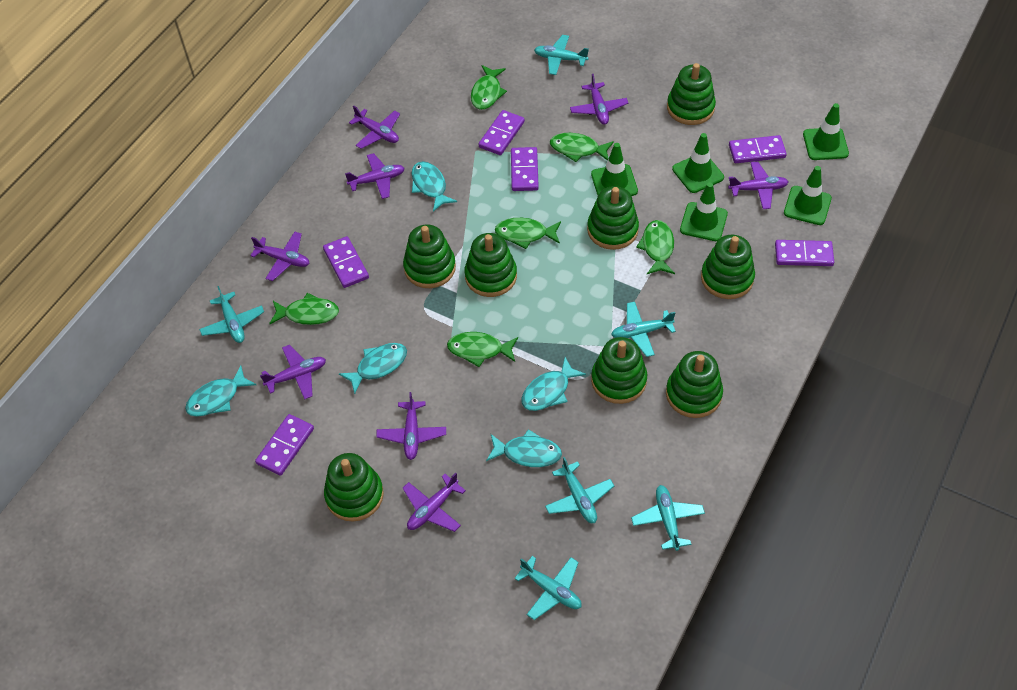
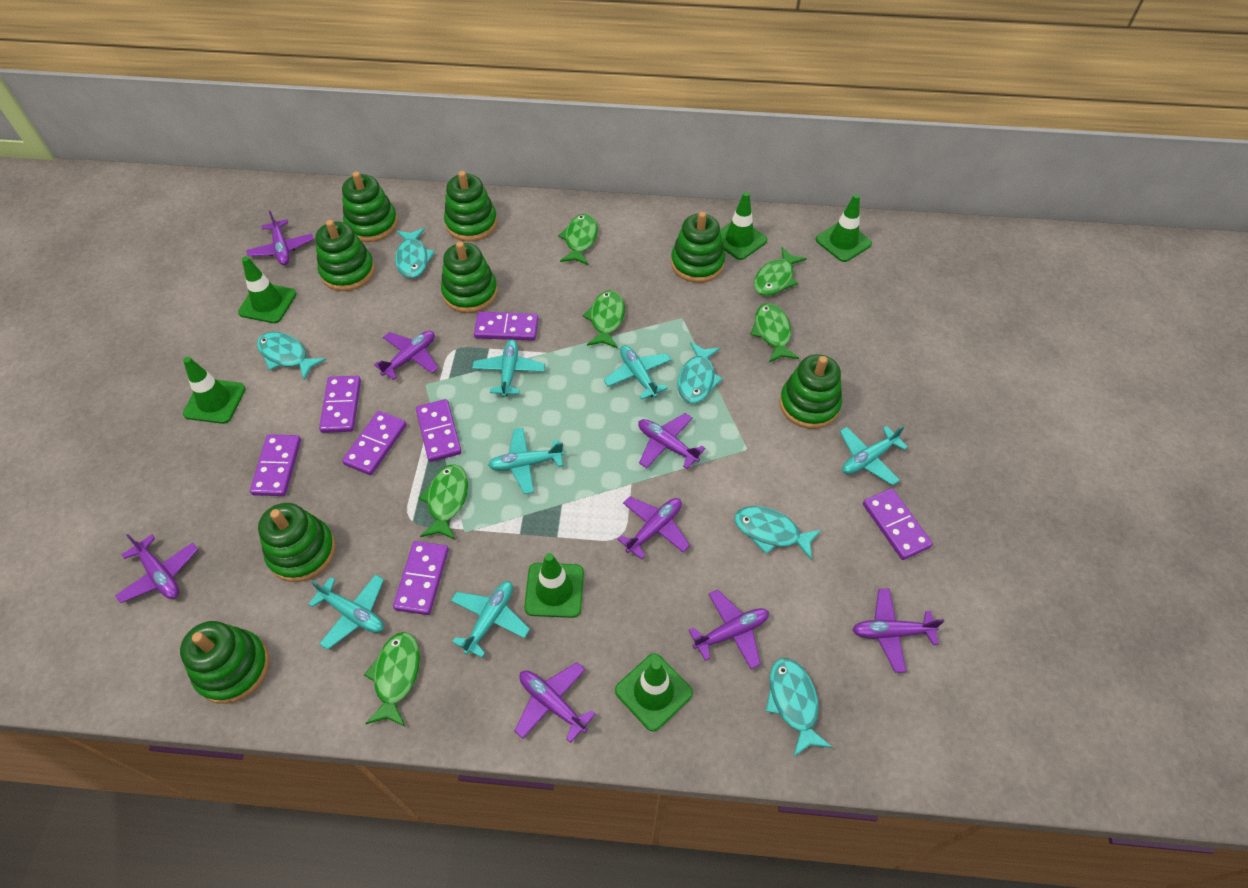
green traffic cone: 5 -> 6
purple domino: 6 -> 7

